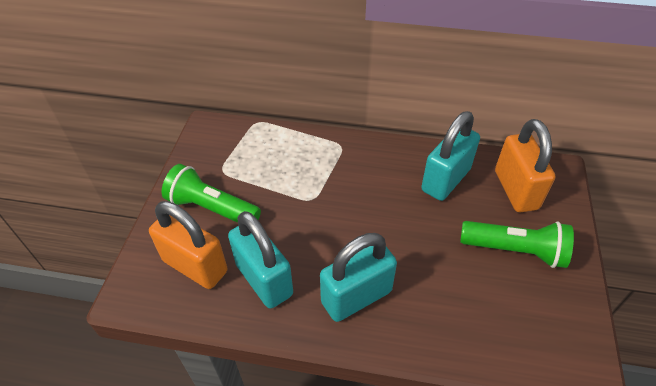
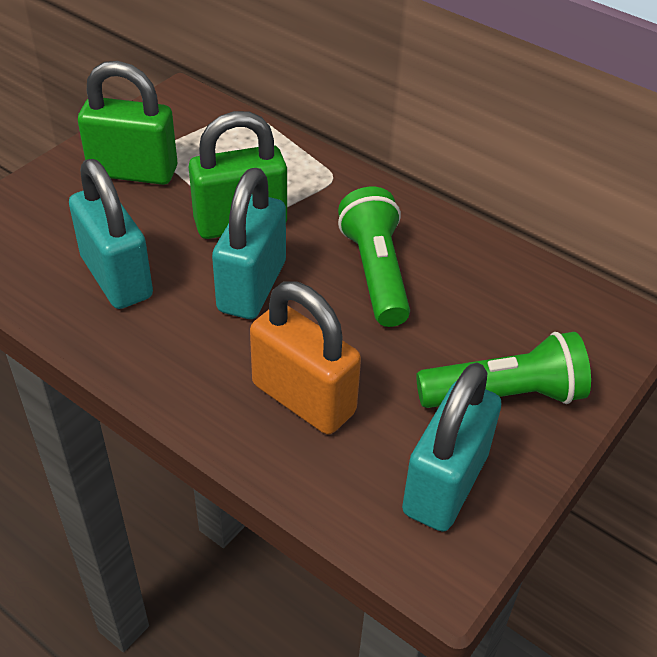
green padlock: 0 -> 2
orange padlock: 2 -> 1

